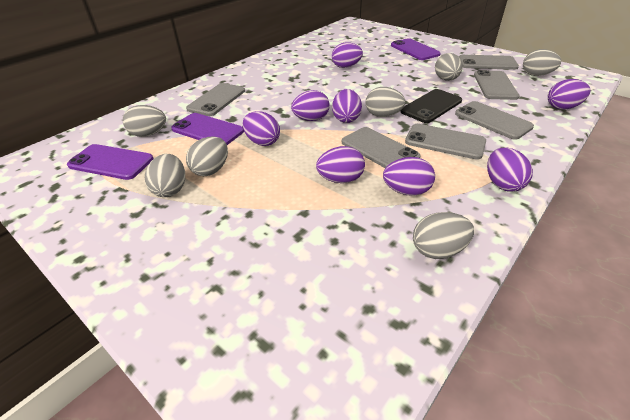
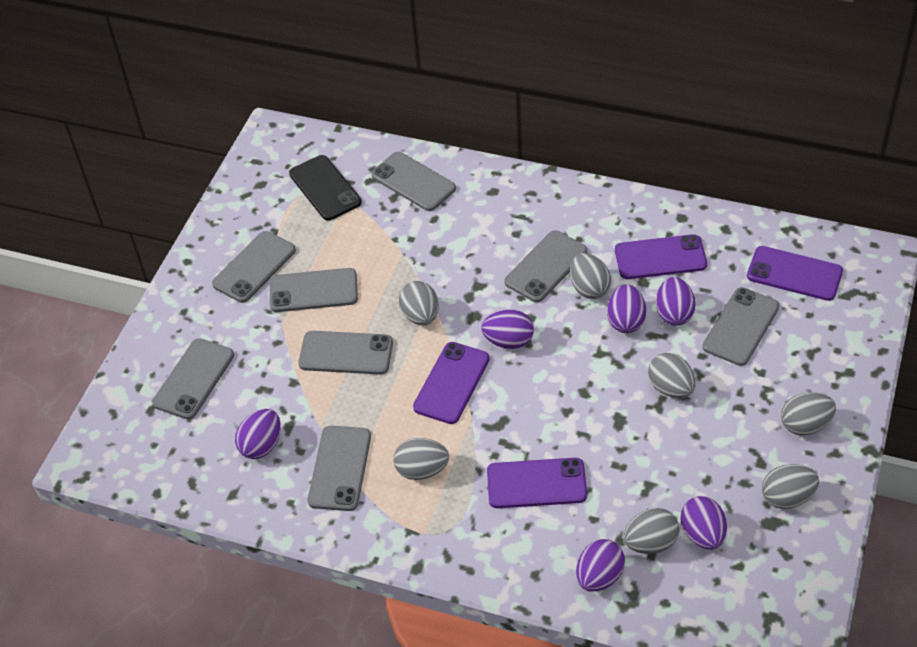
grey phone: 6 -> 8
purple egg: 8 -> 6
purple phone: 3 -> 4

